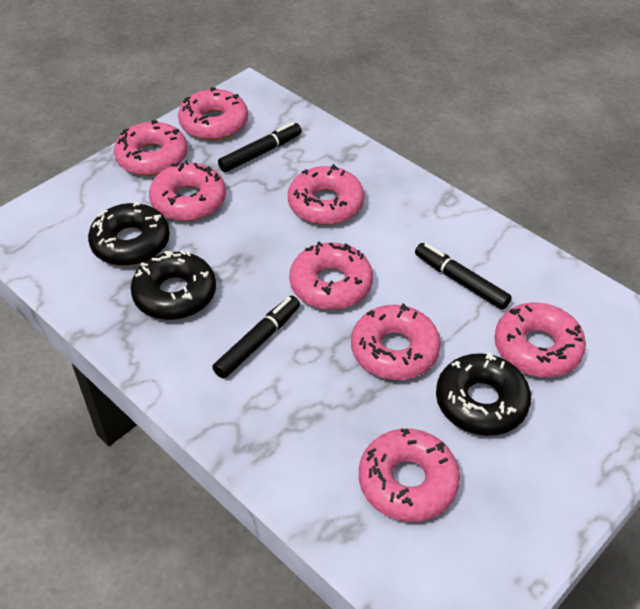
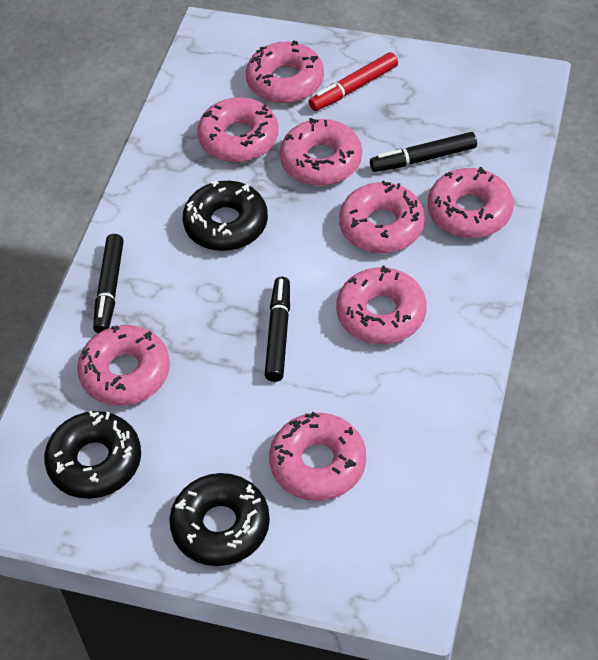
red marker: 0 -> 1

